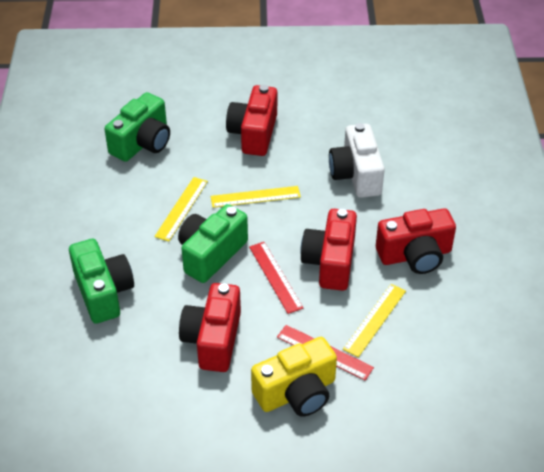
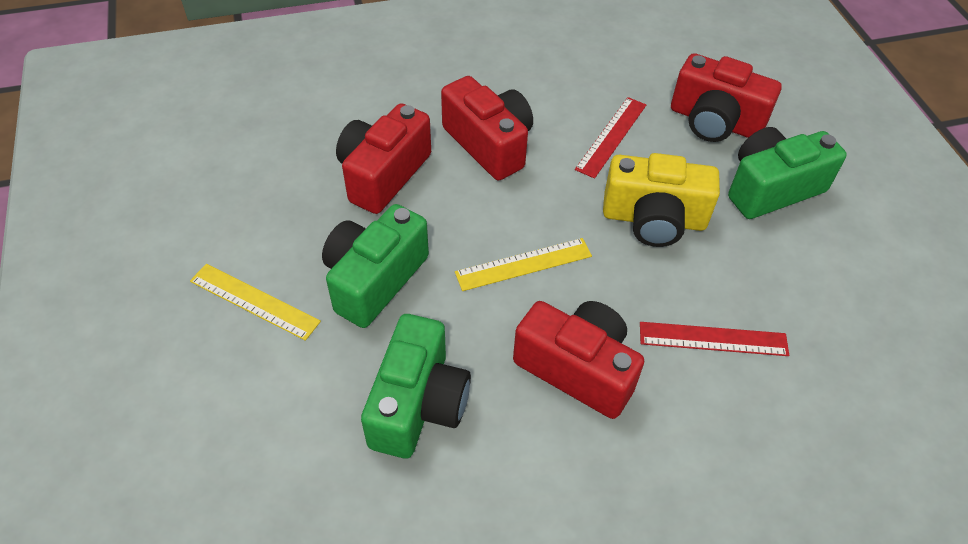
white camera: 1 -> 0
yellow ruler: 3 -> 2

